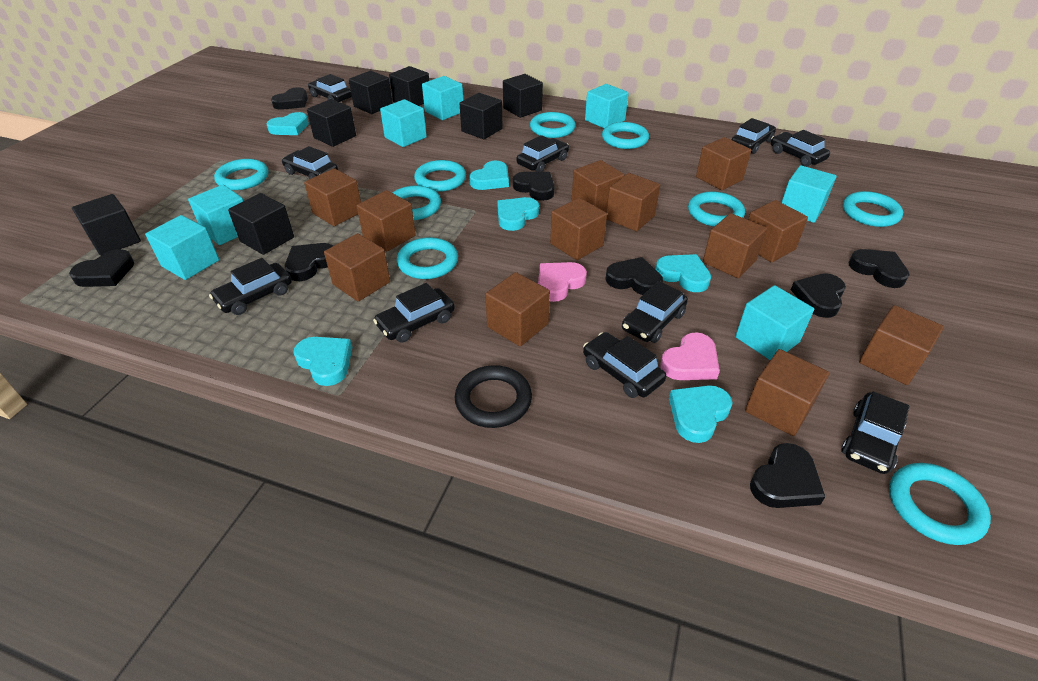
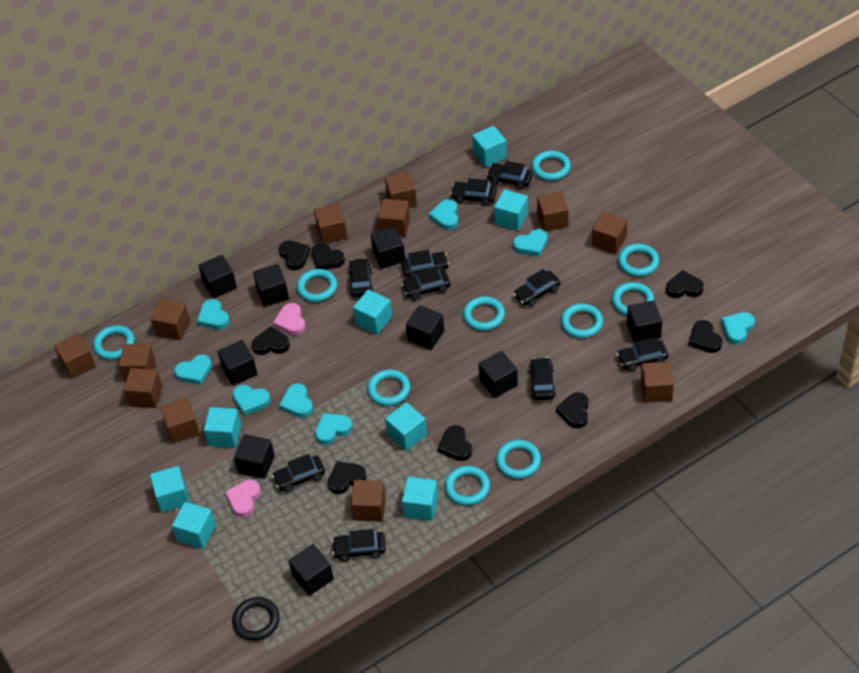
black cube: 7 -> 9
turquoise cube: 7 -> 8
turquoise heart: 6 -> 8
turquoise ring: 9 -> 10

